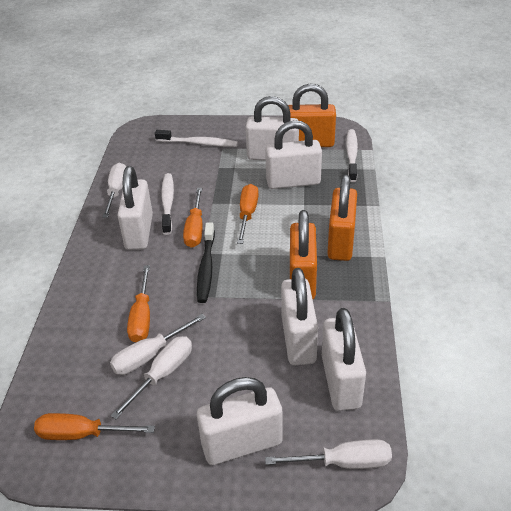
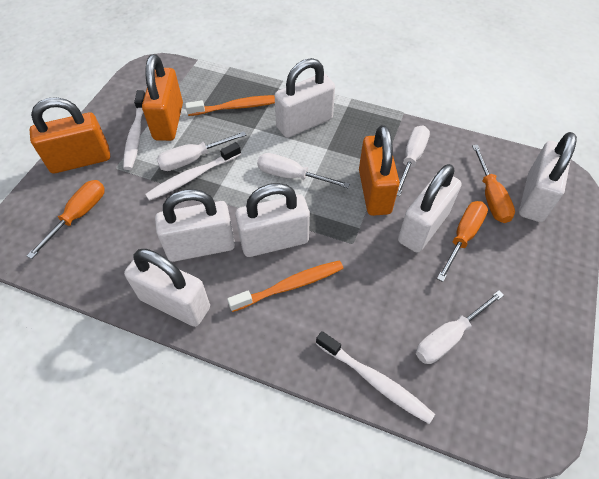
black toothbrush: 1 -> 0
orange screwdriver: 4 -> 3
orange toothbrush: 0 -> 2

